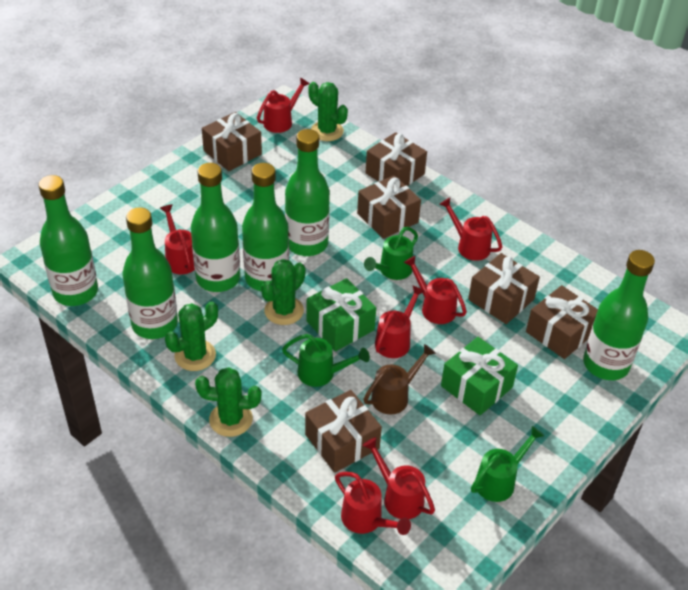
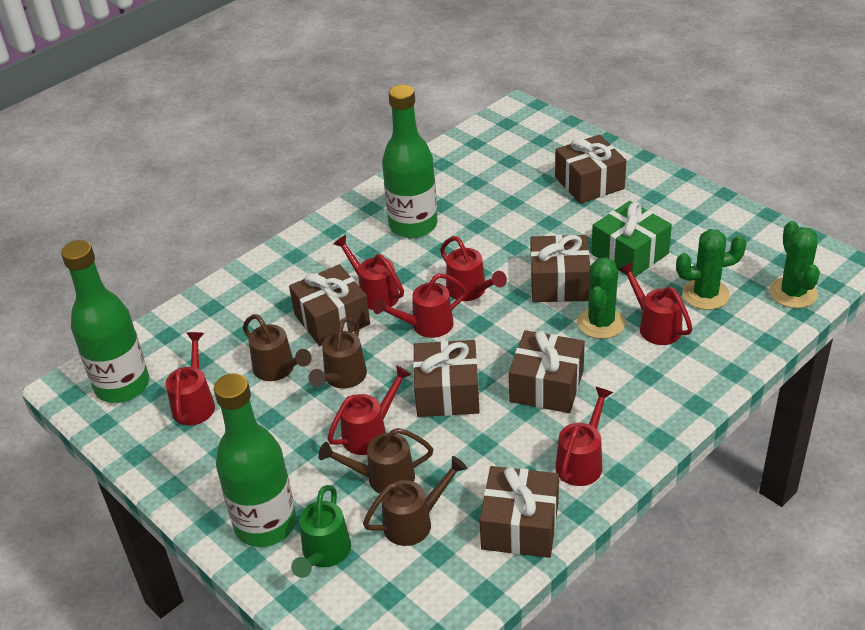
brown watering can: 1 -> 4
green bottle: 6 -> 3
green cactus: 4 -> 3
green gift: 2 -> 1
green watering can: 3 -> 1

